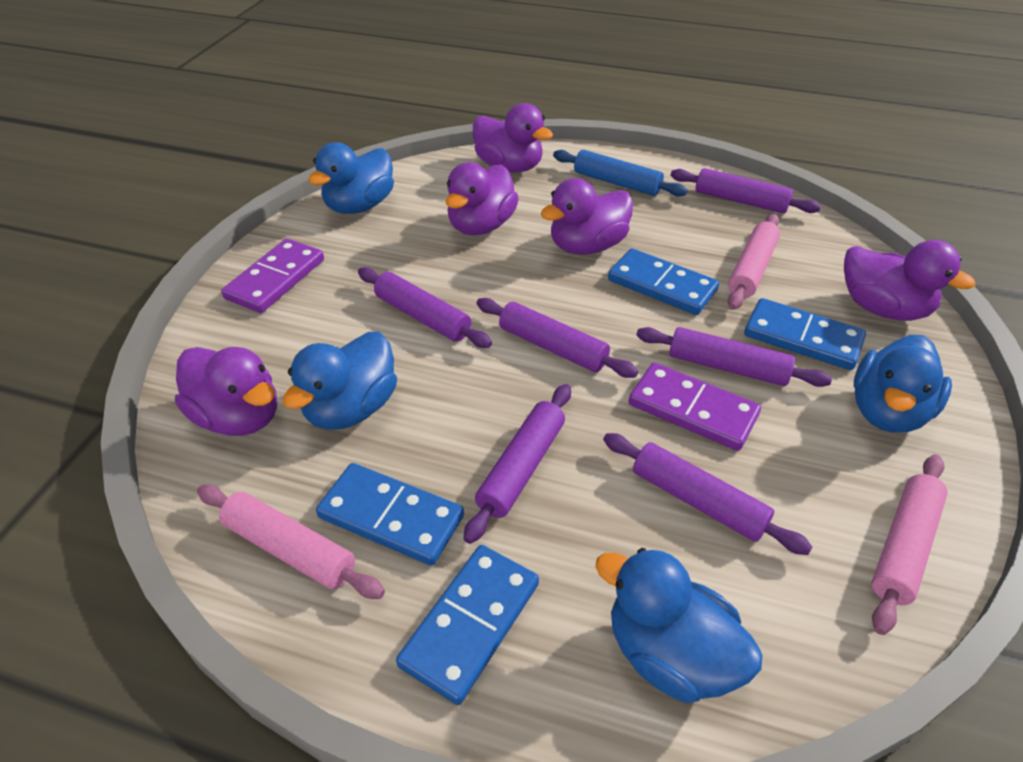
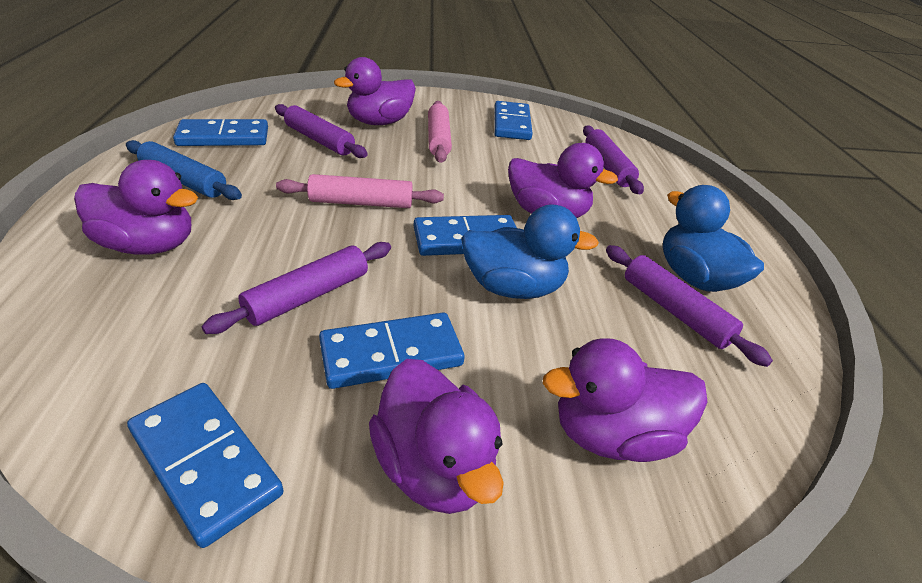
blue domino: 4 -> 5
blue duck: 4 -> 2
pink rolling pin: 3 -> 2
purple domino: 2 -> 0
purple rolling pin: 6 -> 4

